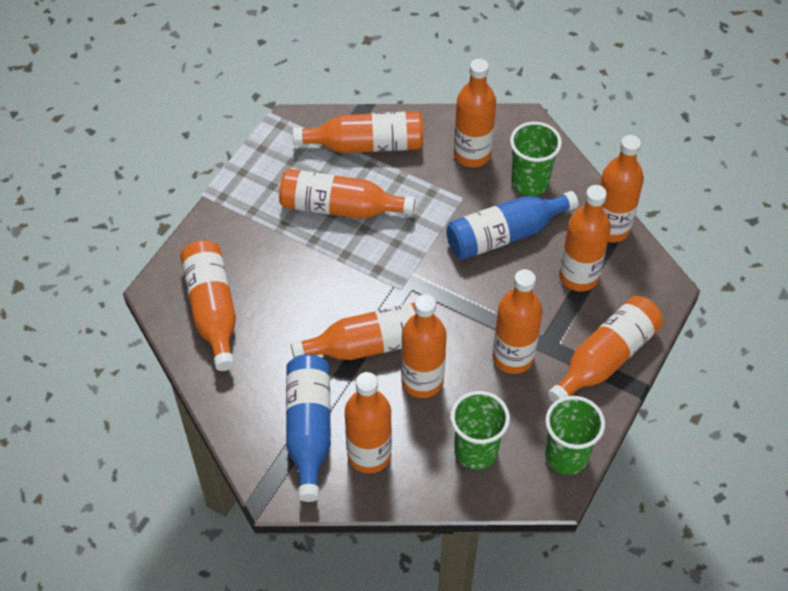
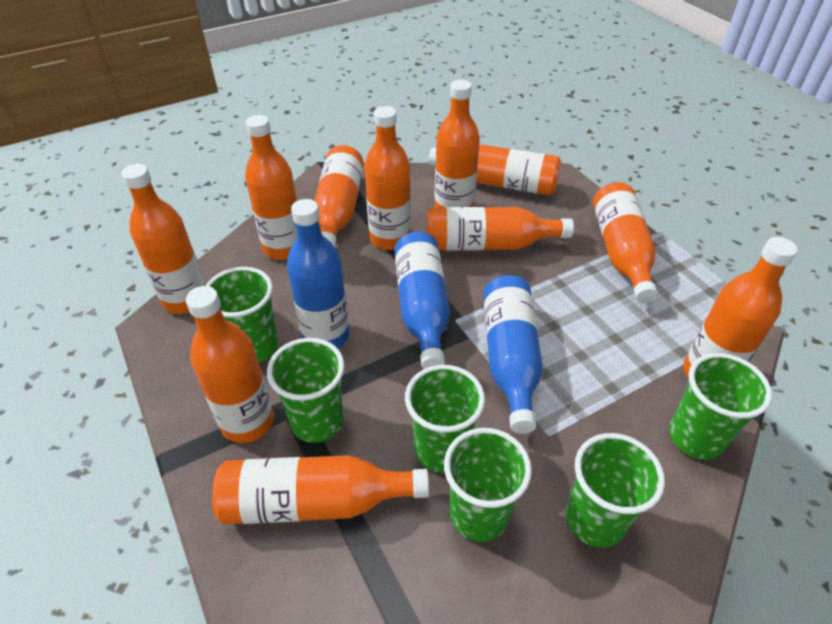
blue bottle: 2 -> 3
green cup: 3 -> 6

